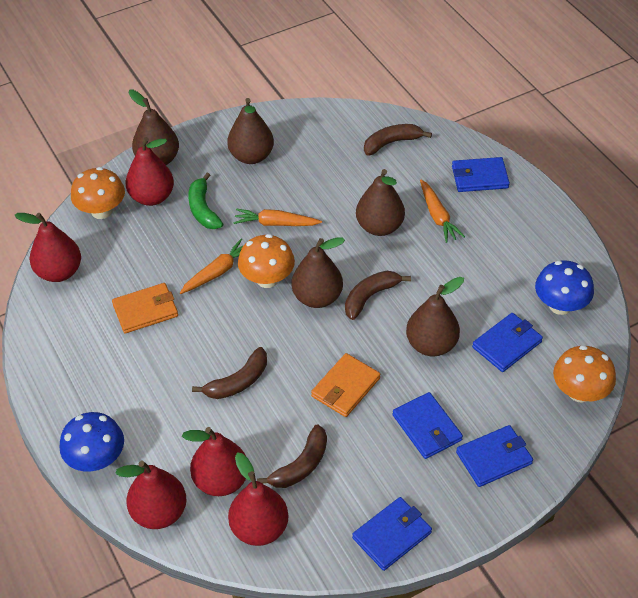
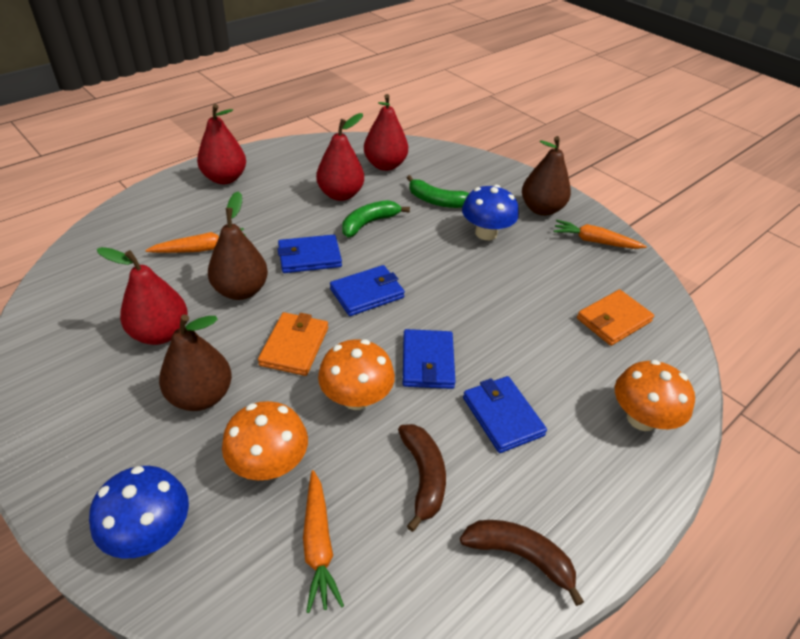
blue wallet: 5 -> 4
brown banana: 4 -> 2
brown pear: 5 -> 3
green banana: 1 -> 2
red pear: 5 -> 4

